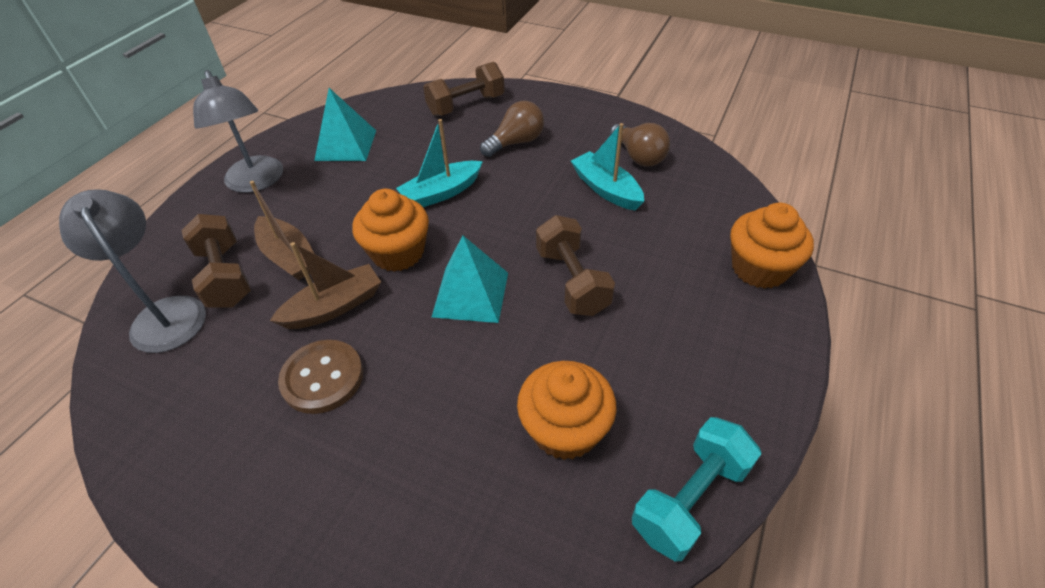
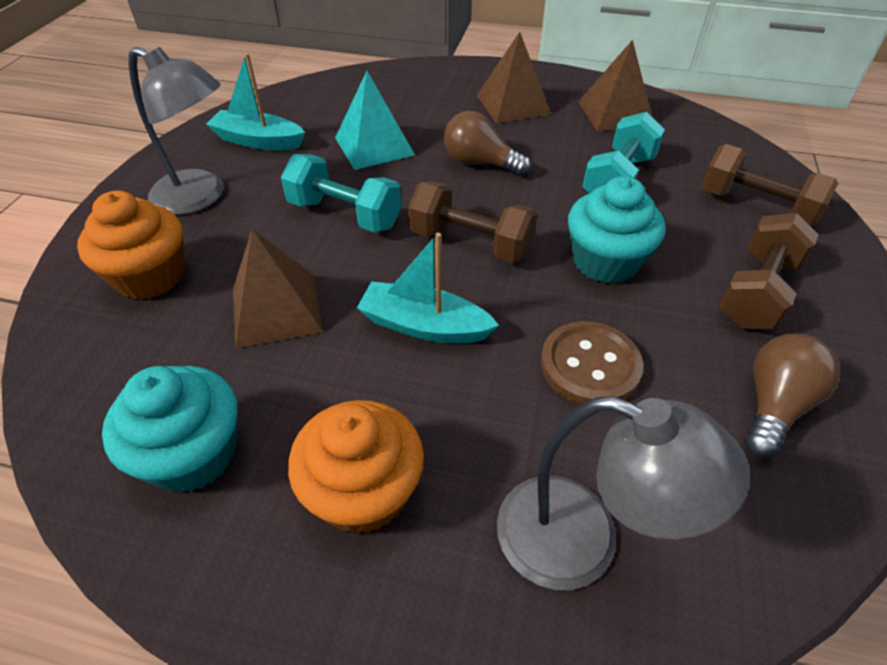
brown boat: 2 -> 0
brown pyramid: 0 -> 3
orange cupcake: 3 -> 2
turquoise cupcake: 0 -> 2
turquoise dumbbell: 1 -> 2
turquoise pyramid: 2 -> 1

